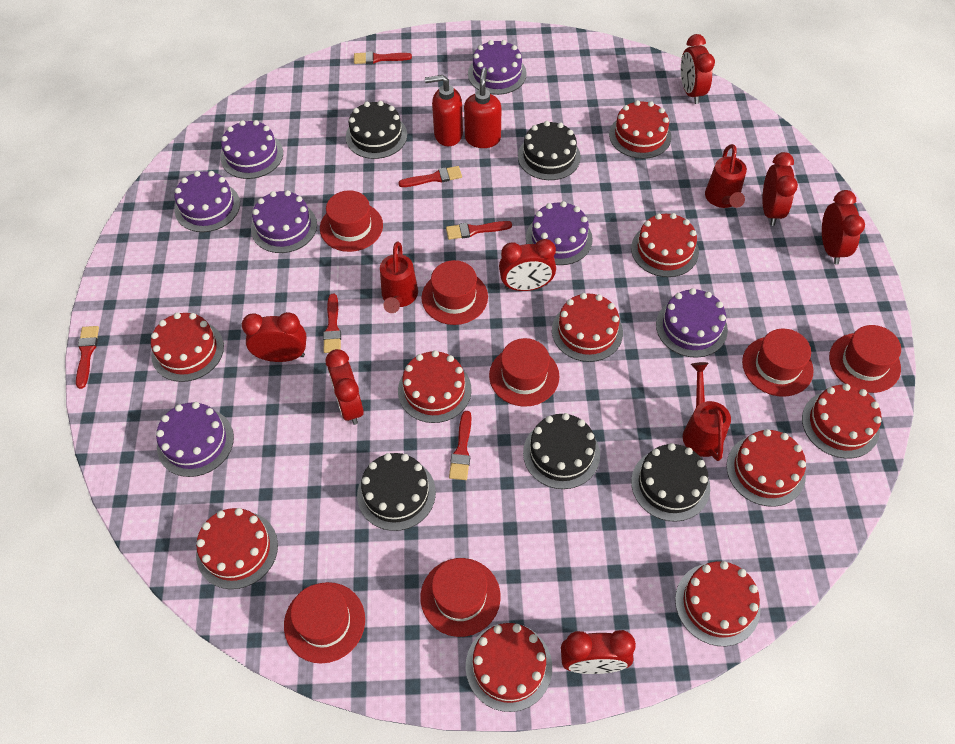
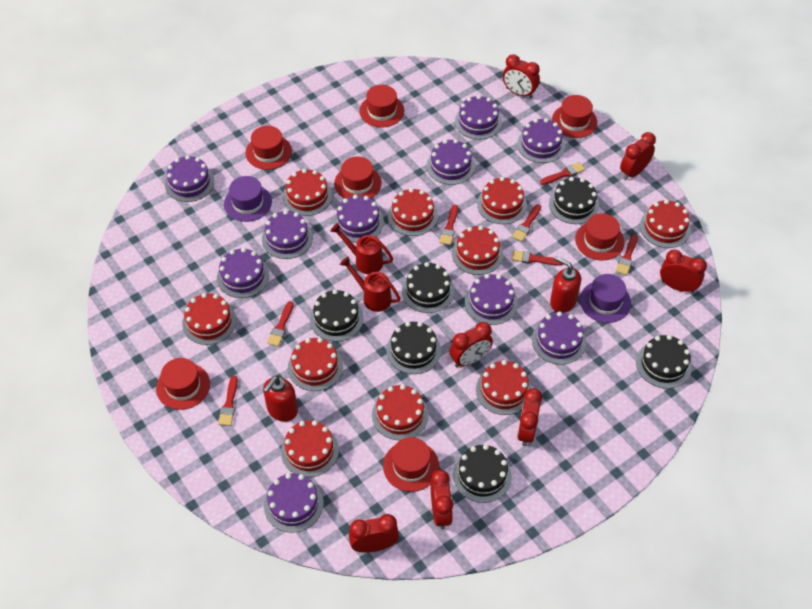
black cake: 5 -> 6
purple cake: 7 -> 10
purple hat: 0 -> 2
red brush: 6 -> 7
red watering can: 3 -> 2

